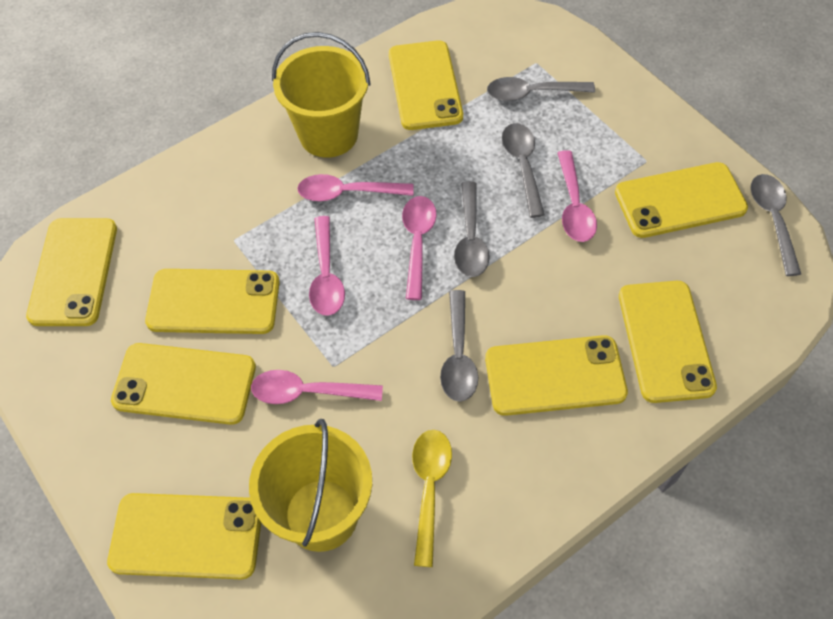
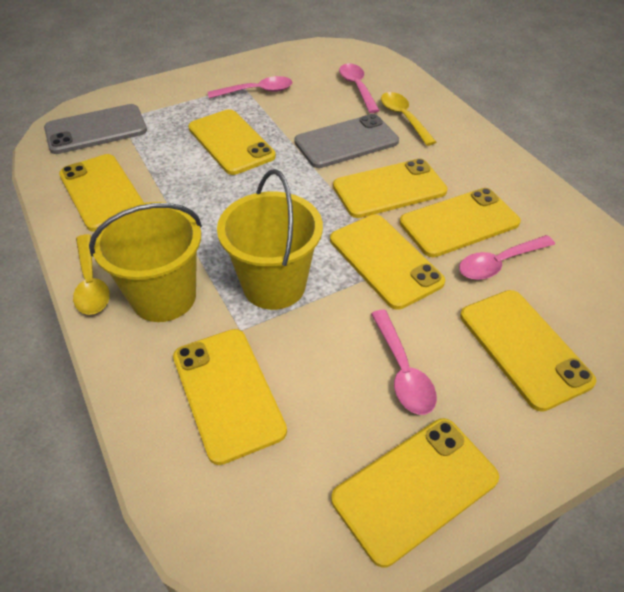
grey phone: 0 -> 2
grey spoon: 5 -> 0
pink spoon: 5 -> 4
yellow spoon: 1 -> 2

